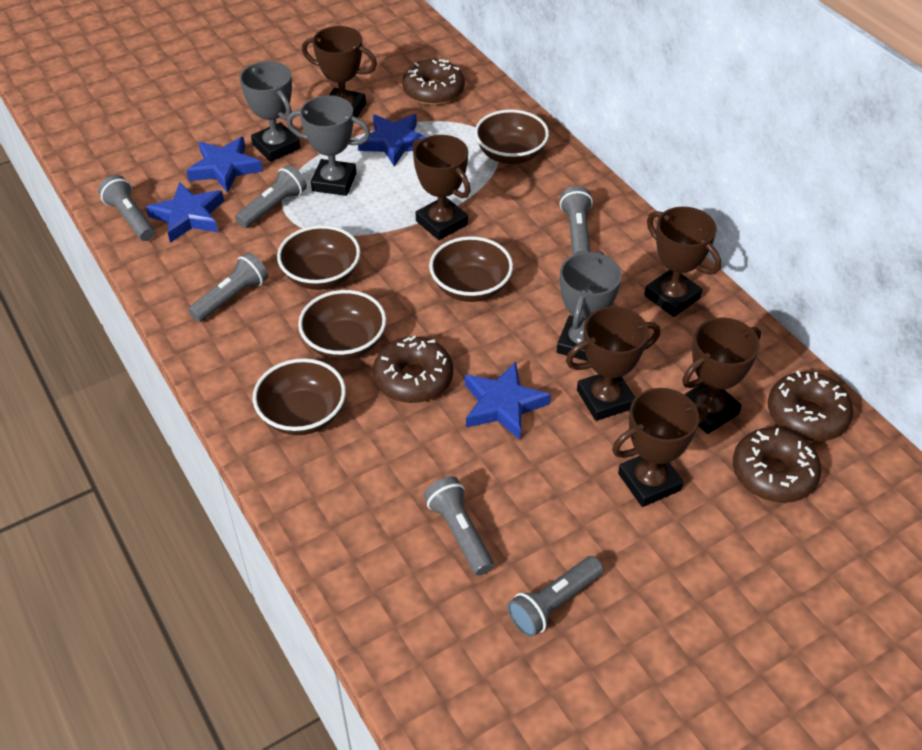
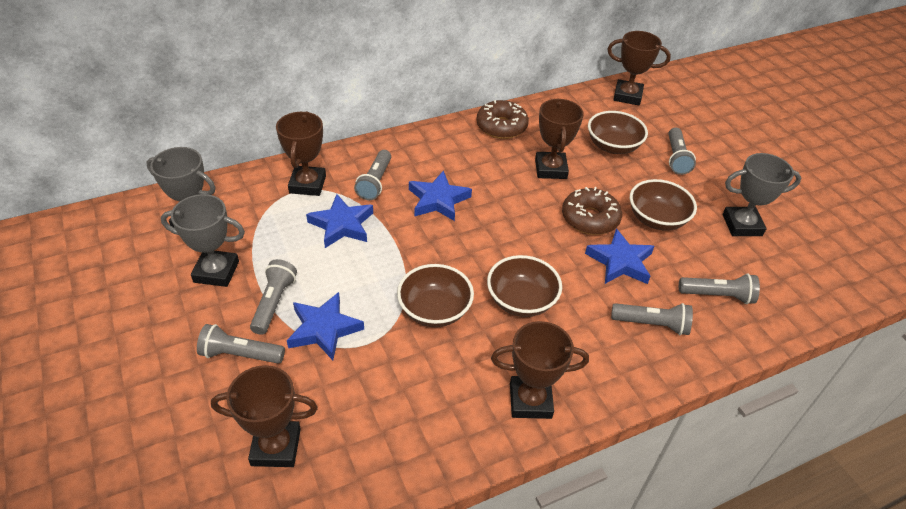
brown bowl: 5 -> 4
brown donut: 4 -> 2
brown trophy: 6 -> 5

